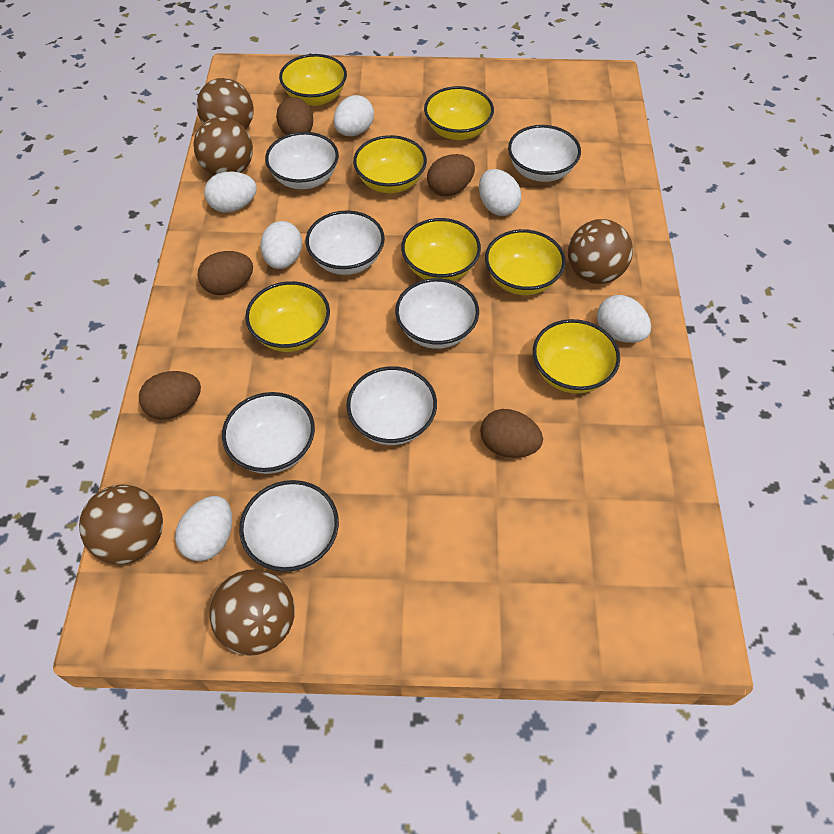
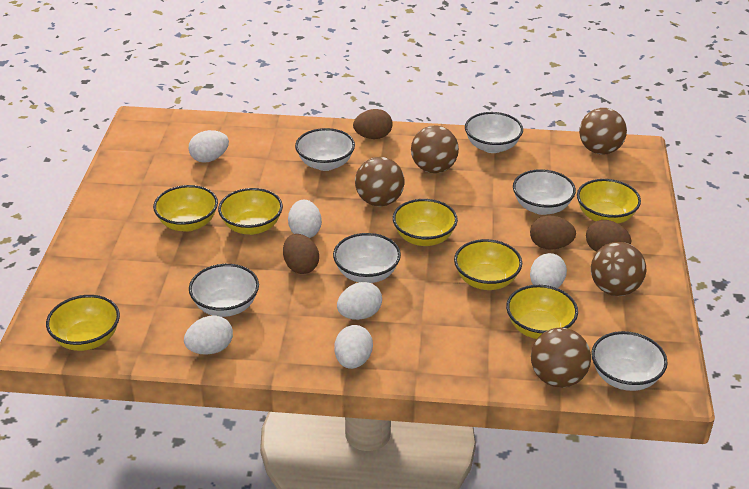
brown egg: 5 -> 4
white bowl: 7 -> 6

